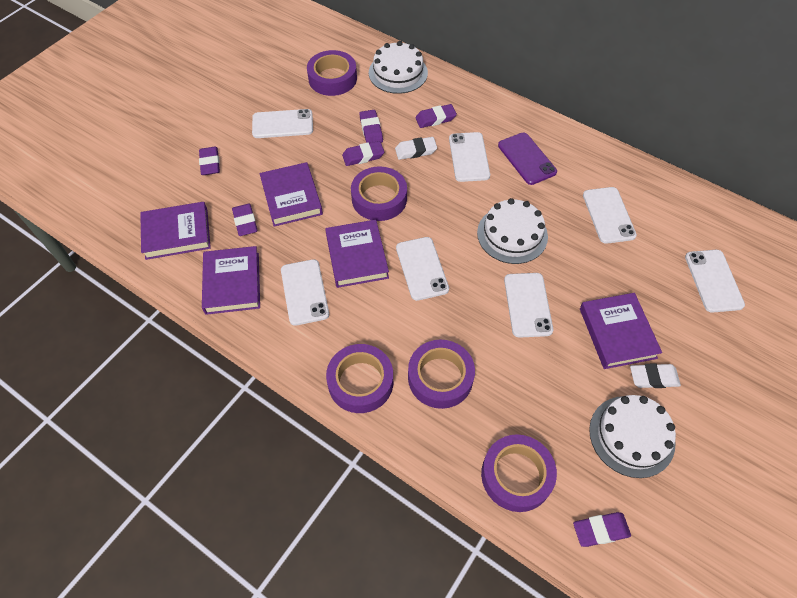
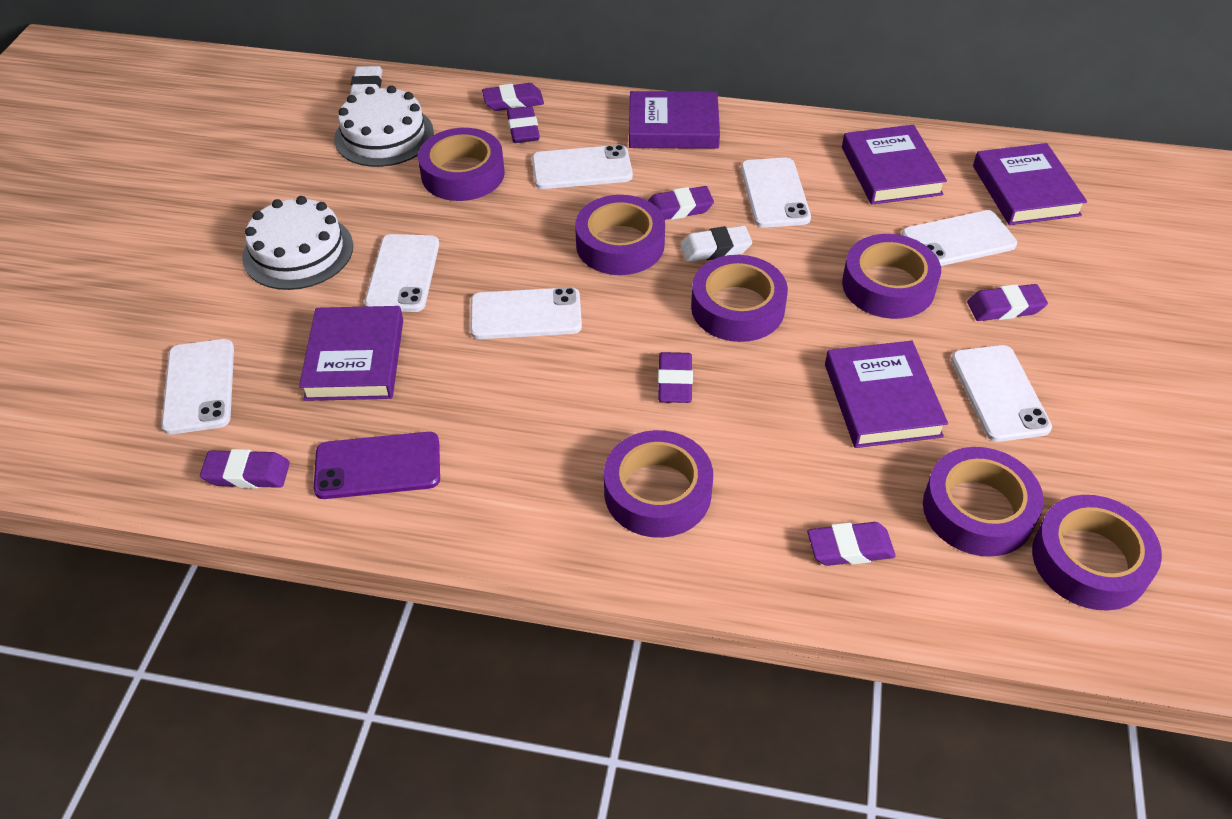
purple eraser: 6 -> 7
purple tape: 5 -> 7
white cake: 3 -> 2

